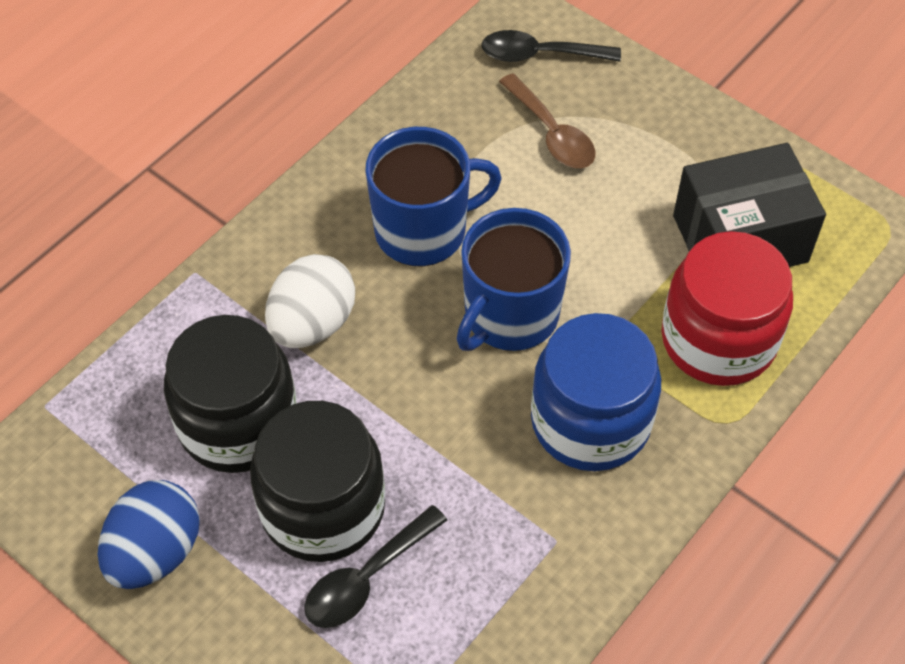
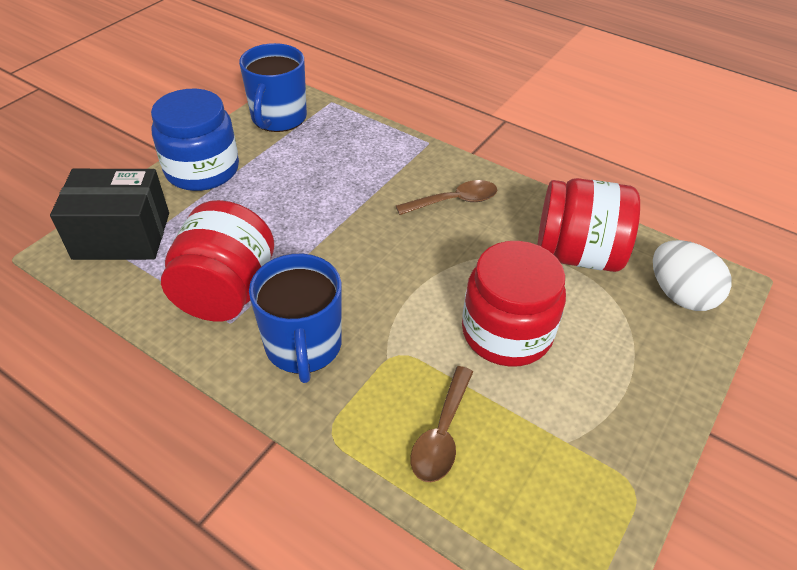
black jar: 2 -> 0
black spoon: 2 -> 0
blue egg: 1 -> 0
brown spoon: 1 -> 2
red jar: 1 -> 3

